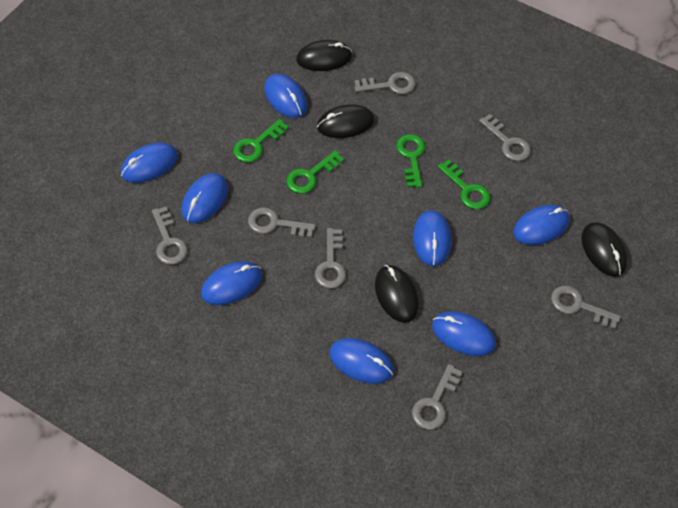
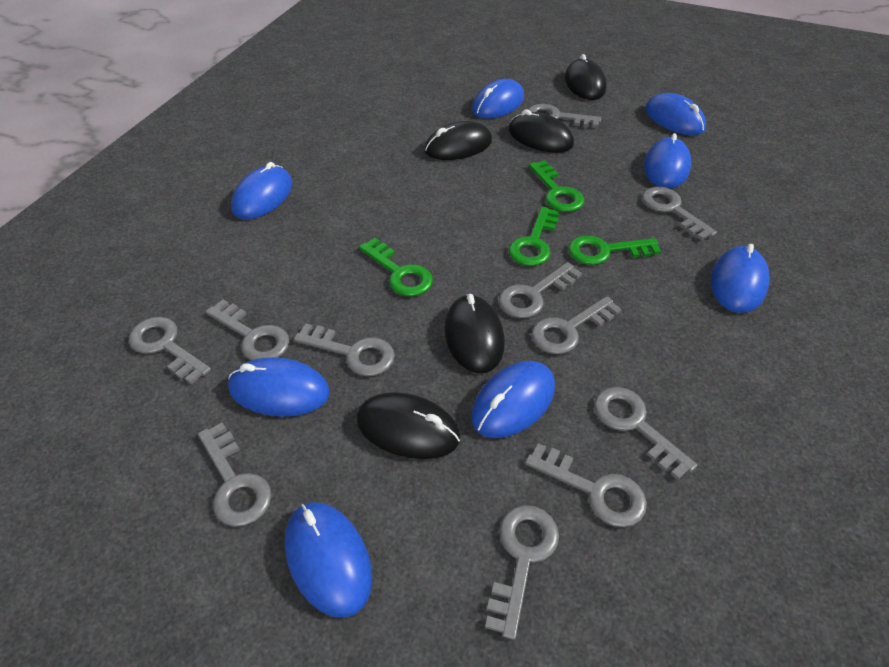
black mouse: 4 -> 5
grey key: 7 -> 11

